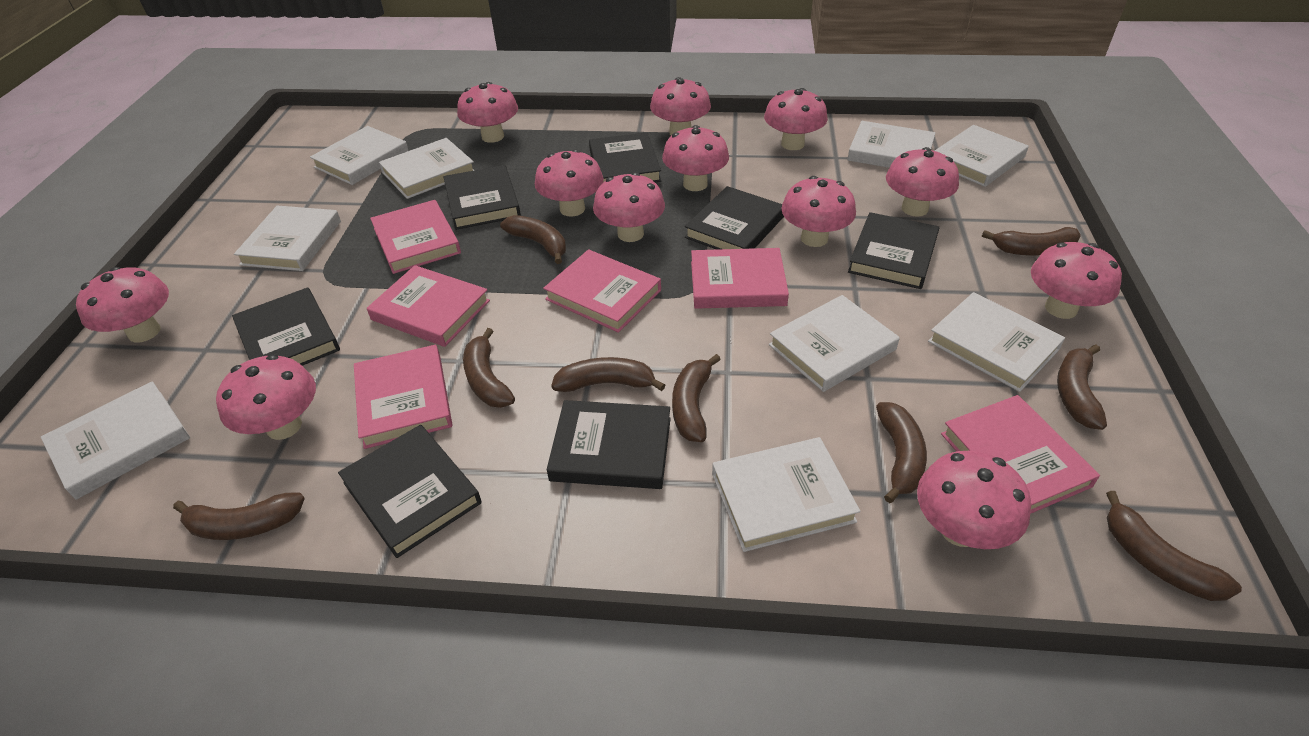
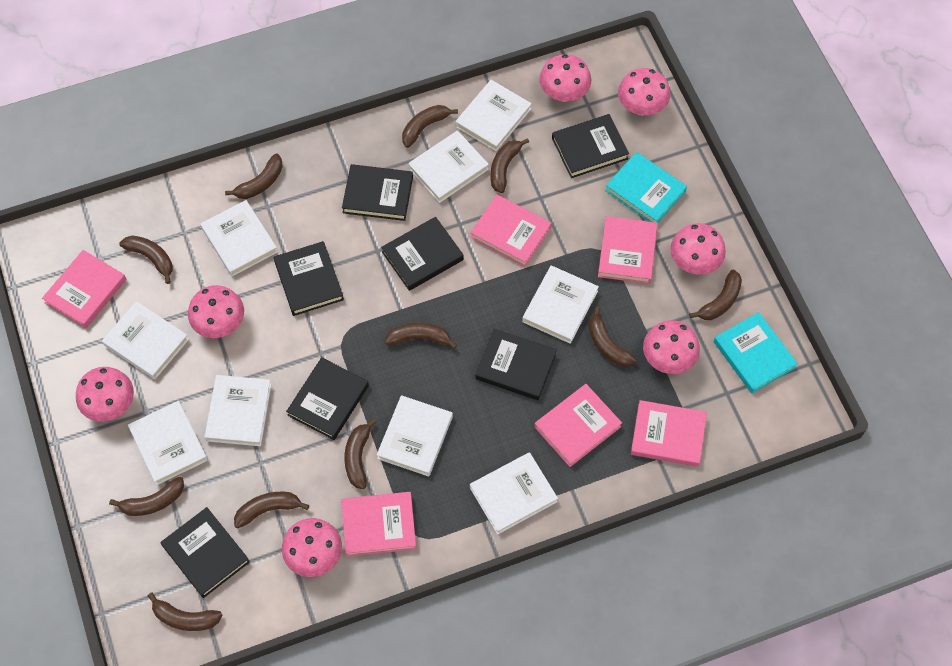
brown banana: 9 -> 11
pink mushroom: 12 -> 7
turquoise book: 0 -> 2

